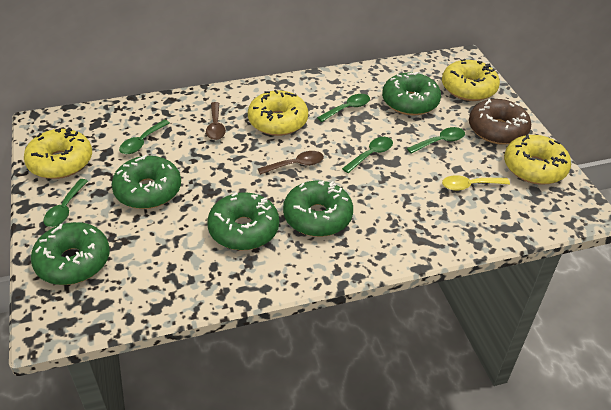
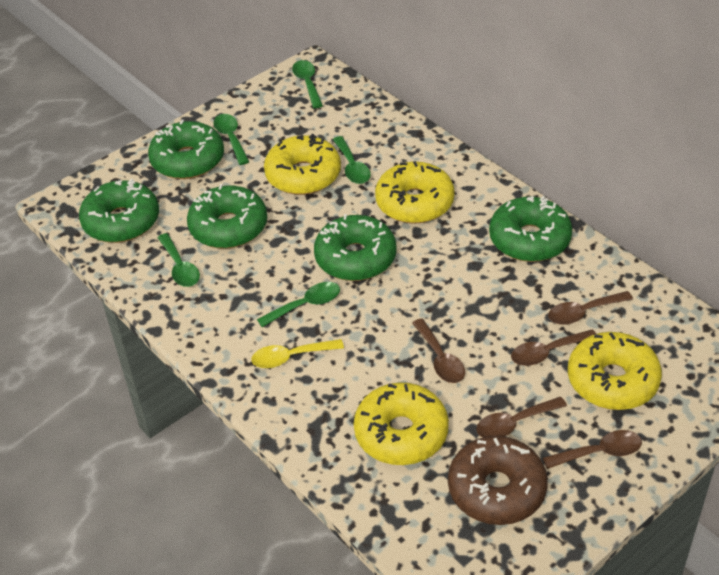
brown spoon: 2 -> 5

